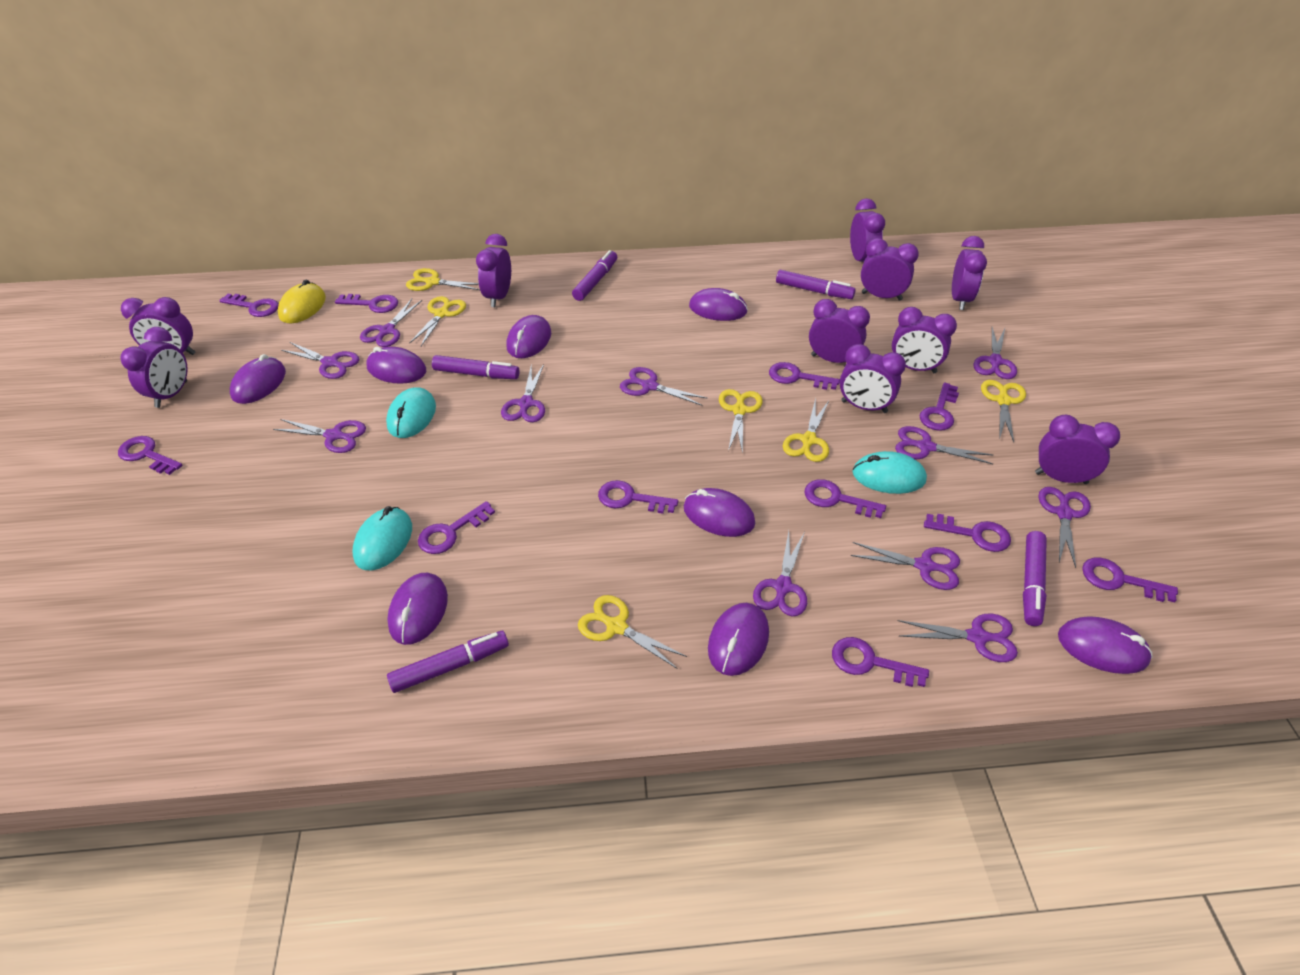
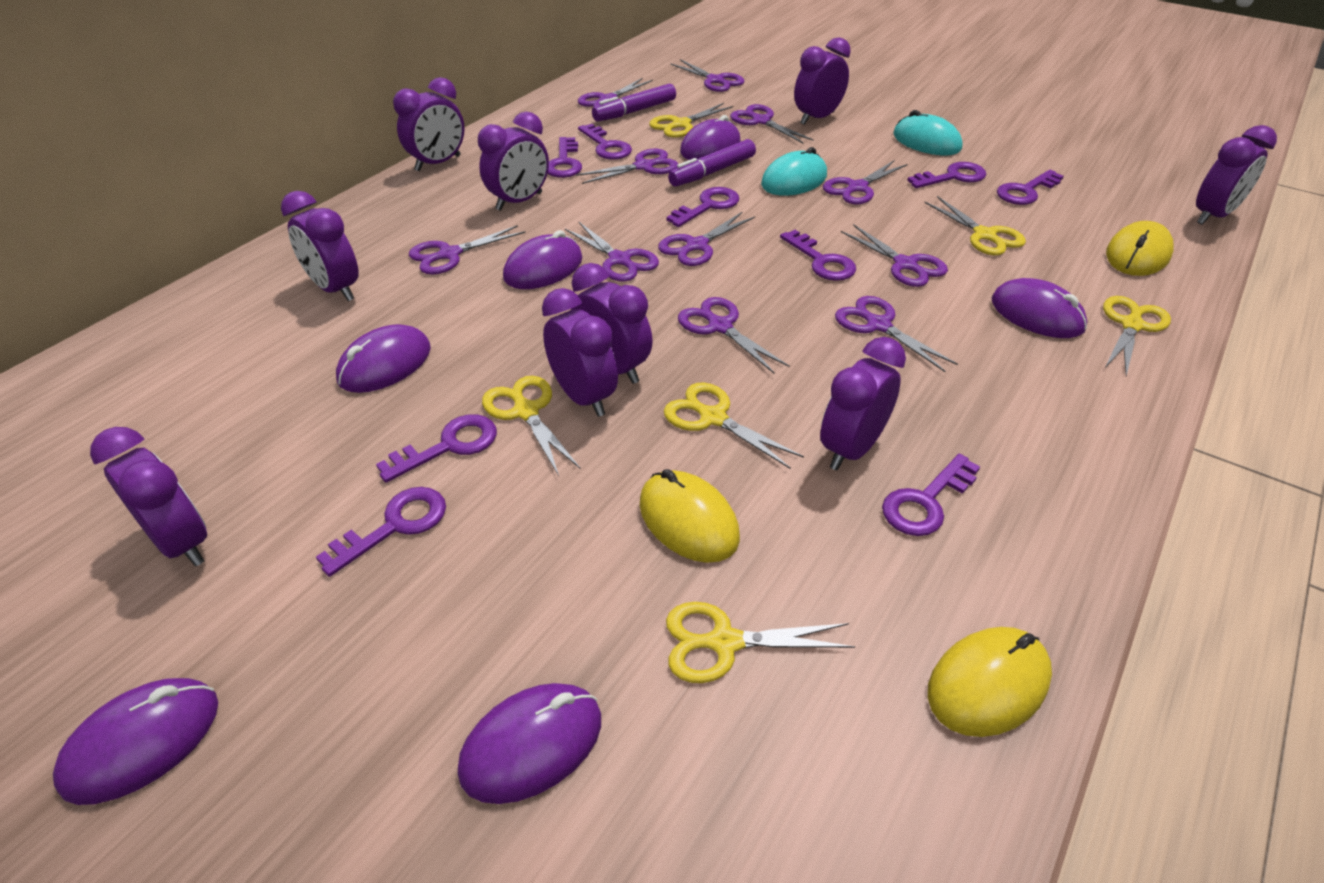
purple clock: 10 -> 9
purple key: 11 -> 9
purple marker: 5 -> 2
purple mouse: 8 -> 6
turquoise mouse: 3 -> 2
yellow mouse: 1 -> 3

